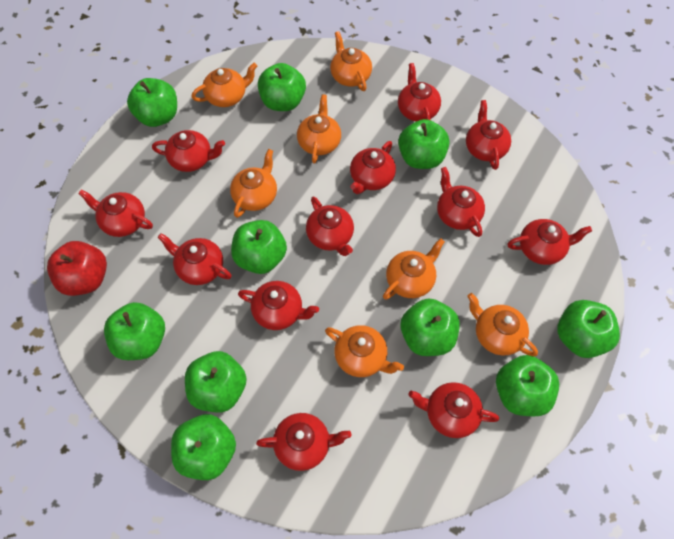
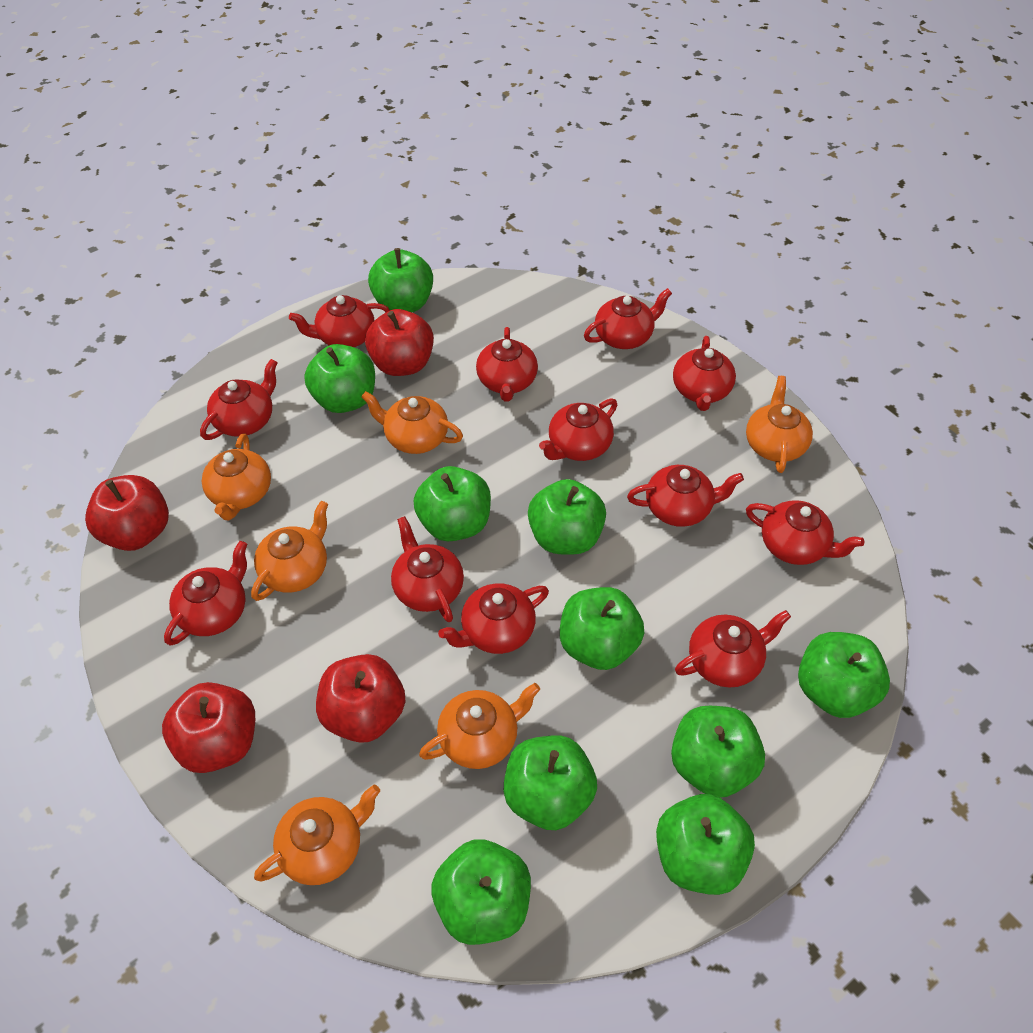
orange teapot: 7 -> 6
red apple: 1 -> 4

